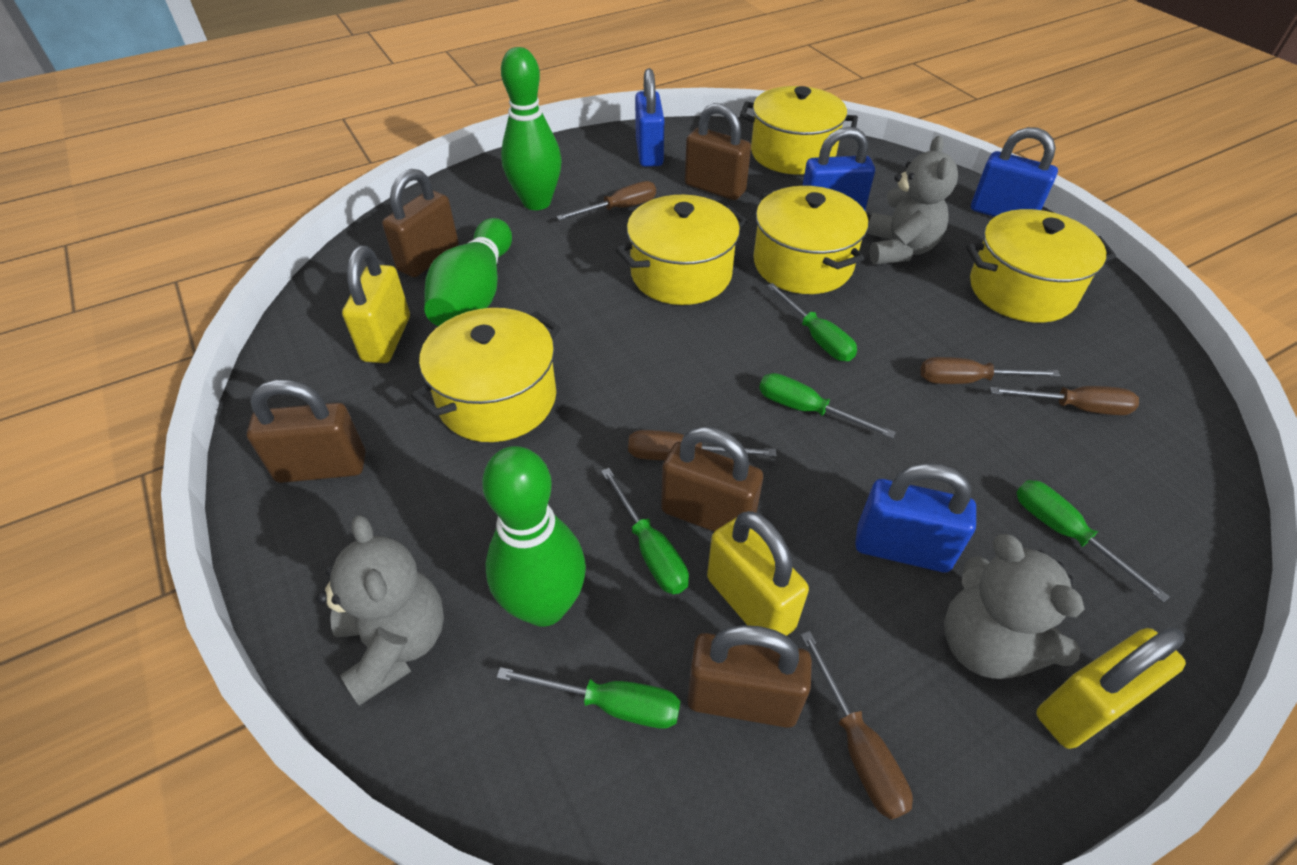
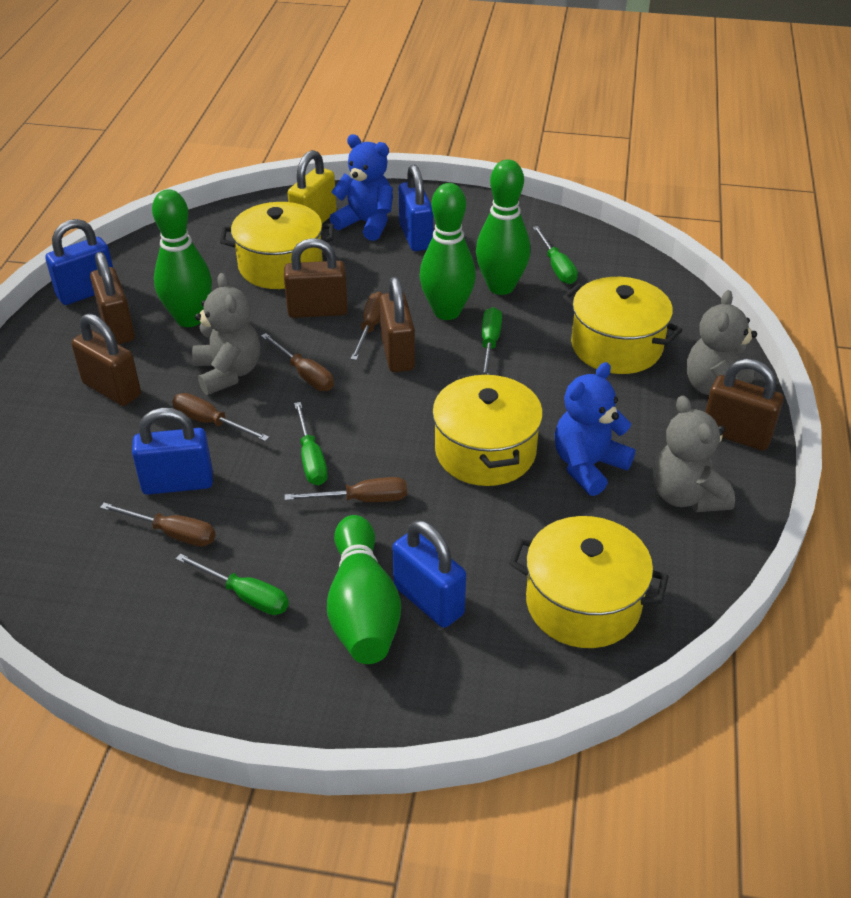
blue teddy bear: 0 -> 2
green bowling pin: 3 -> 4
green screwdriver: 5 -> 4
yellow padlock: 3 -> 1
yellow pot: 5 -> 4

